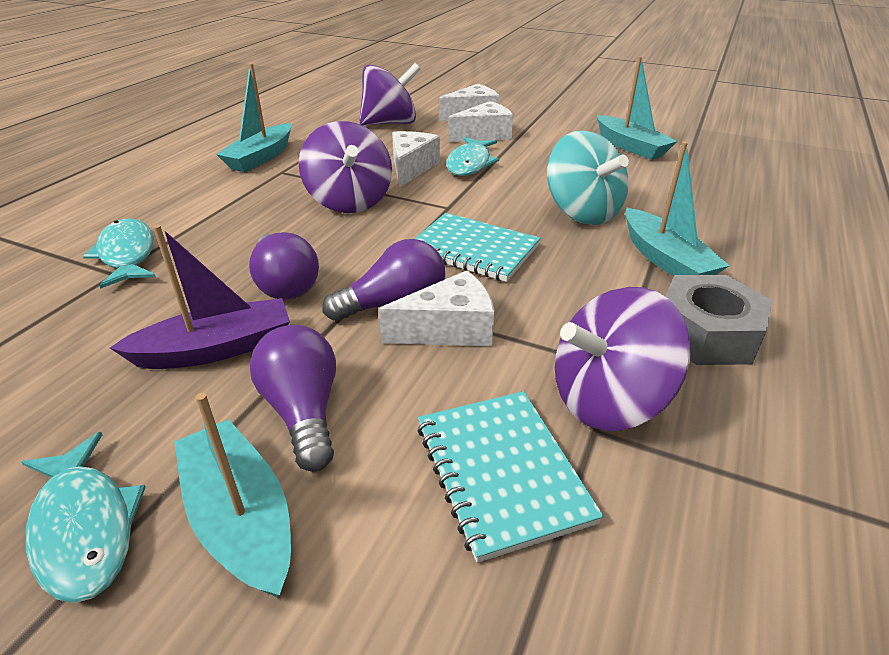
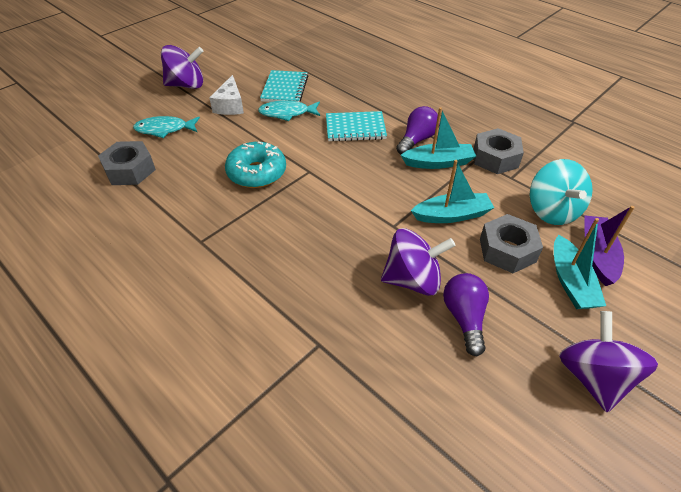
grey nut: 1 -> 3
purple light bulb: 3 -> 2
turquoise boat: 4 -> 3
turquoise donut: 0 -> 1
turquoise fish: 3 -> 2
white cheese: 4 -> 1

